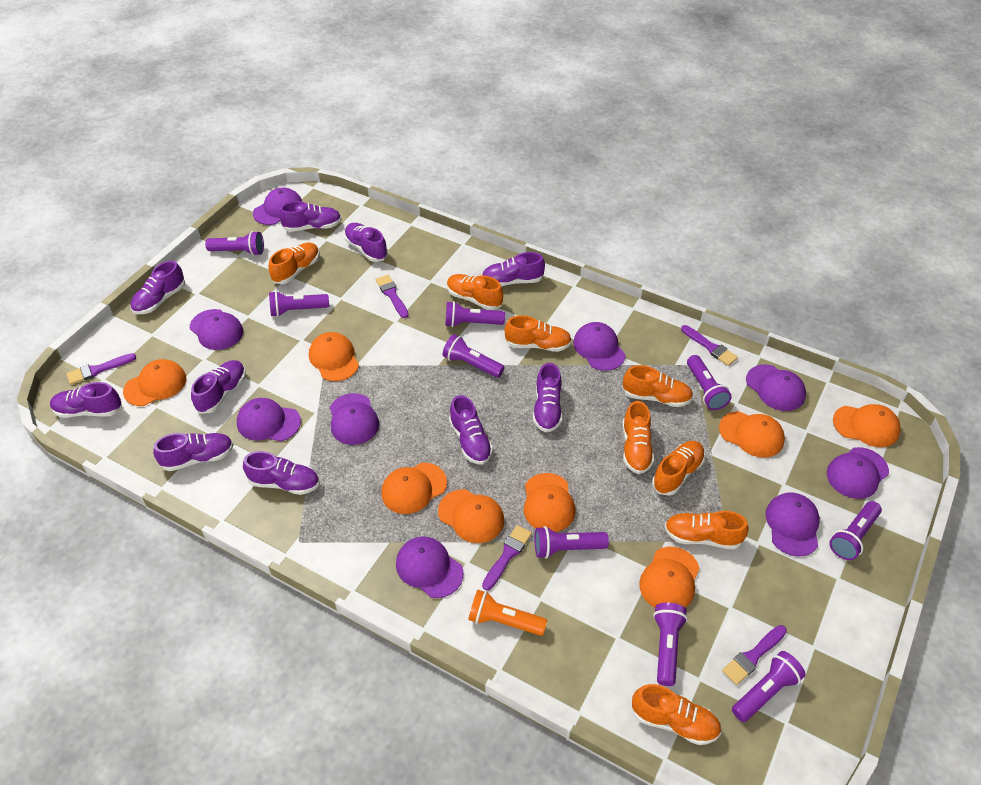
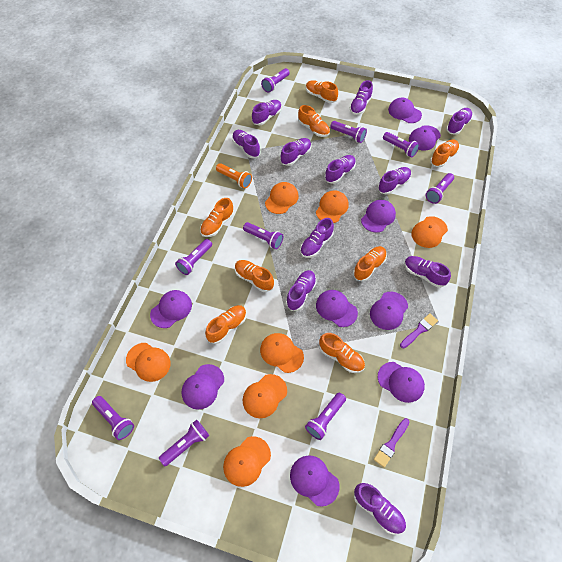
orange cap: 8 -> 7
purple brush: 5 -> 2
purple shoe: 10 -> 11

